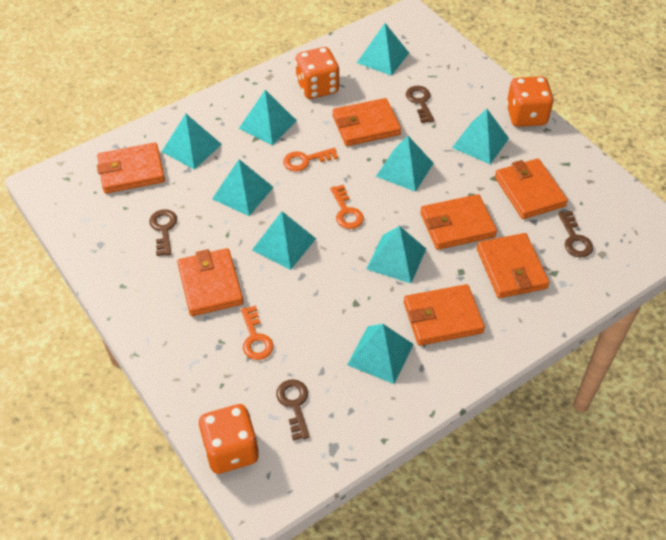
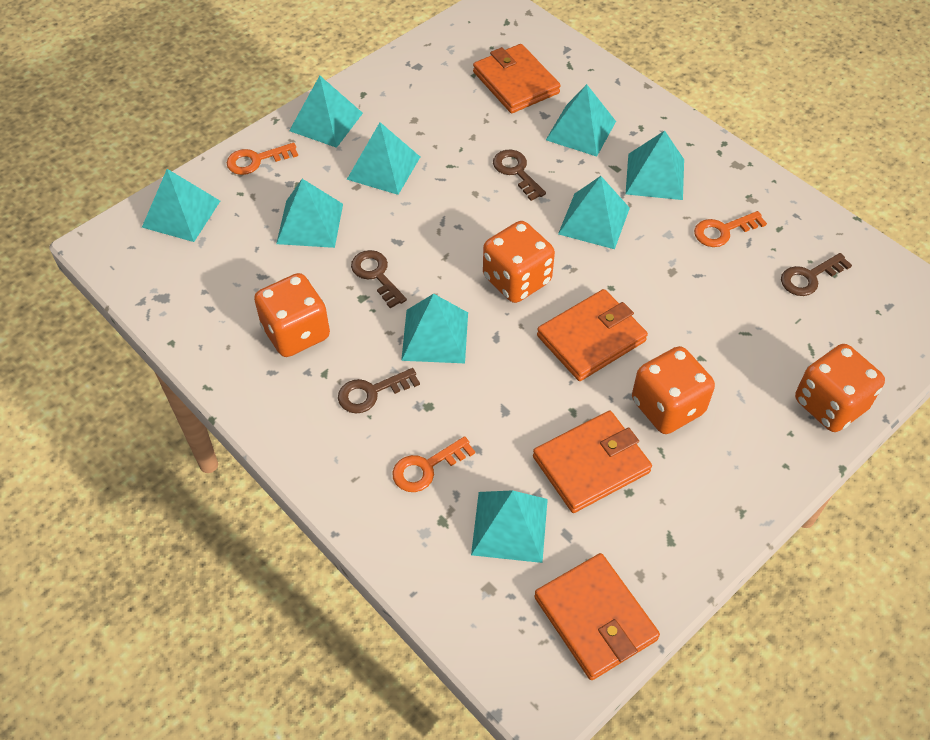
orange dice: 3 -> 4
orange wallet: 7 -> 4

